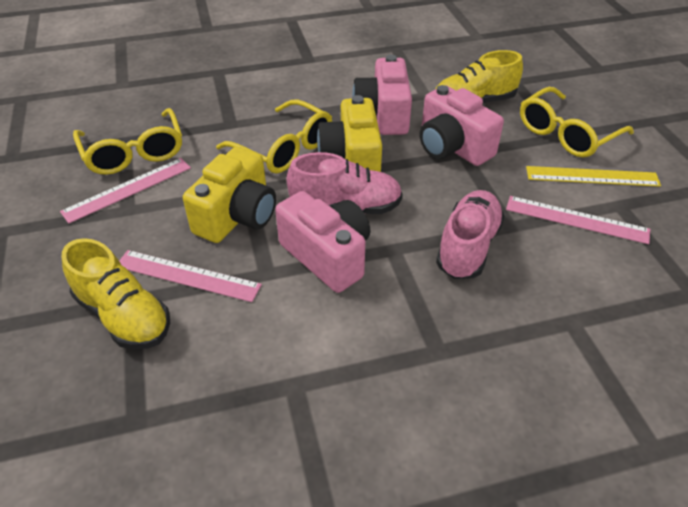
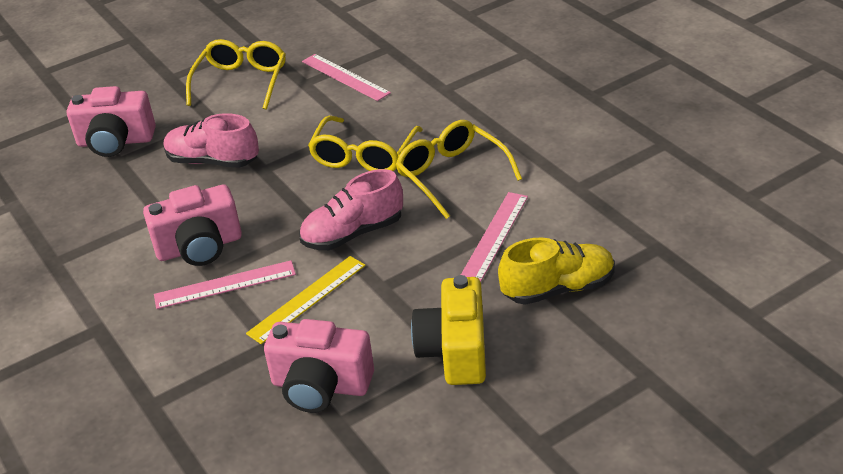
yellow camera: 2 -> 1
yellow shoe: 2 -> 1

